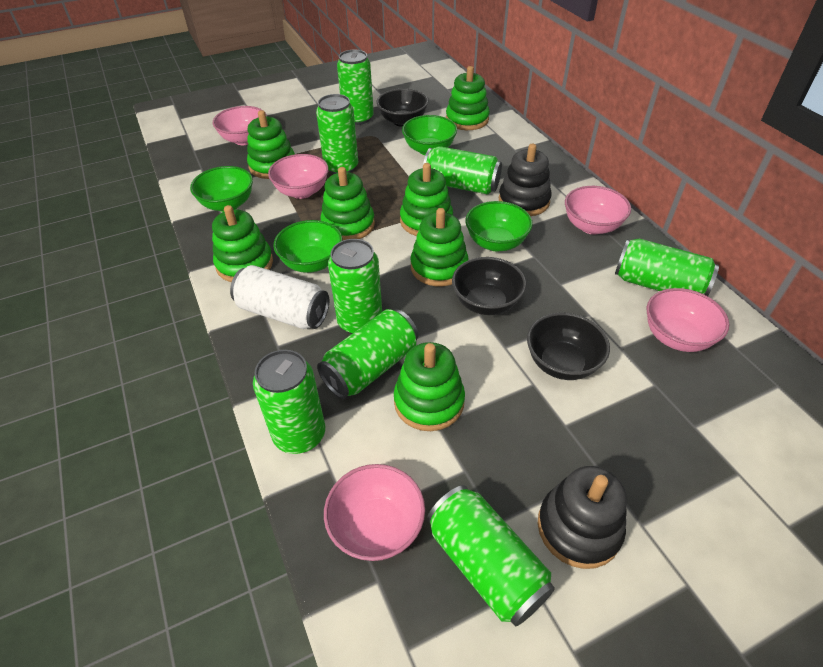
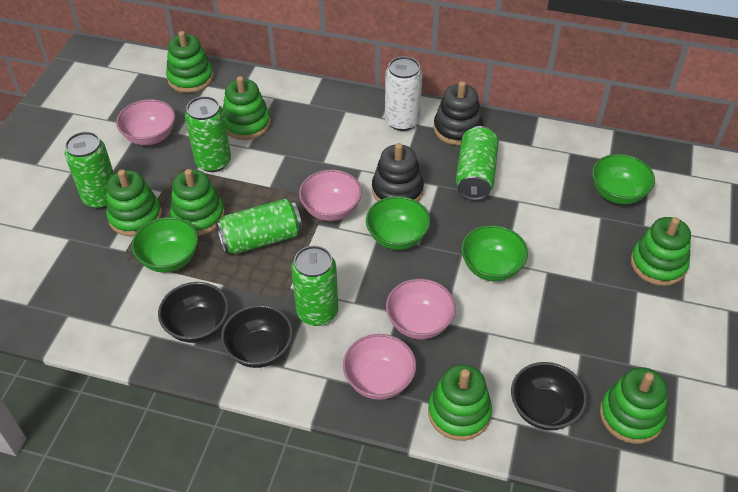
green can: 8 -> 5
pink bowl: 5 -> 4

